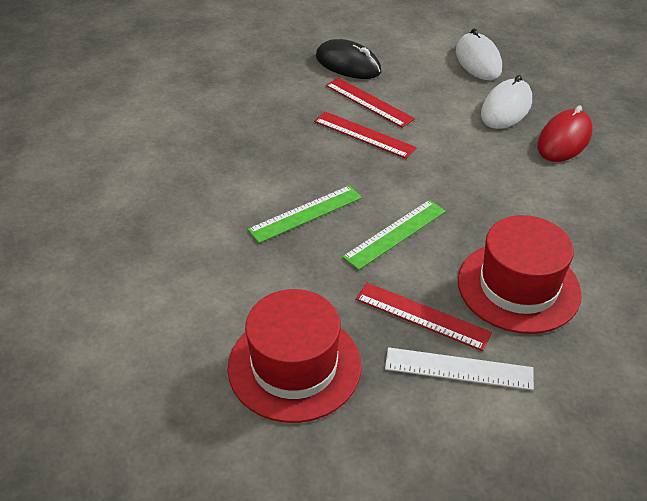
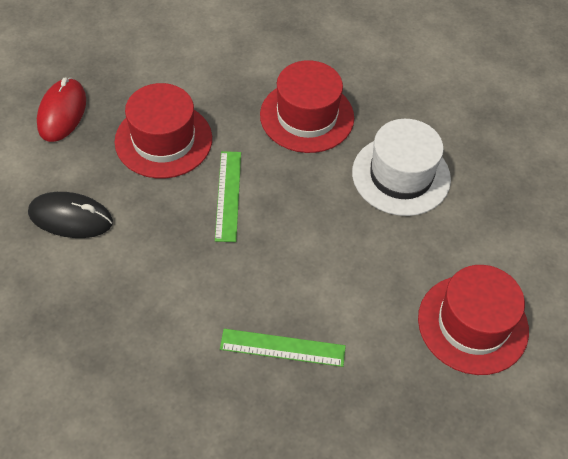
red hat: 2 -> 3
red ruler: 3 -> 0
white hat: 0 -> 1
white mouse: 2 -> 0
white ruler: 1 -> 0

